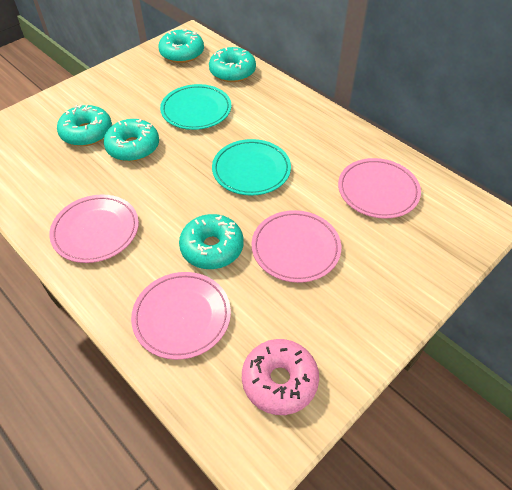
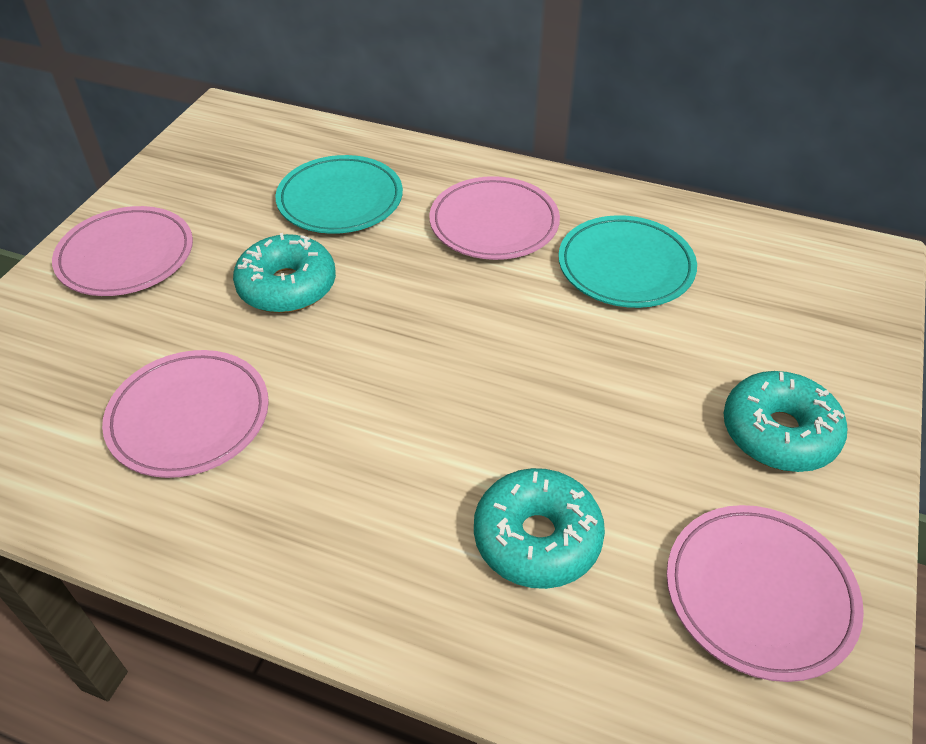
pink donut: 1 -> 0
turquoise donut: 5 -> 3

